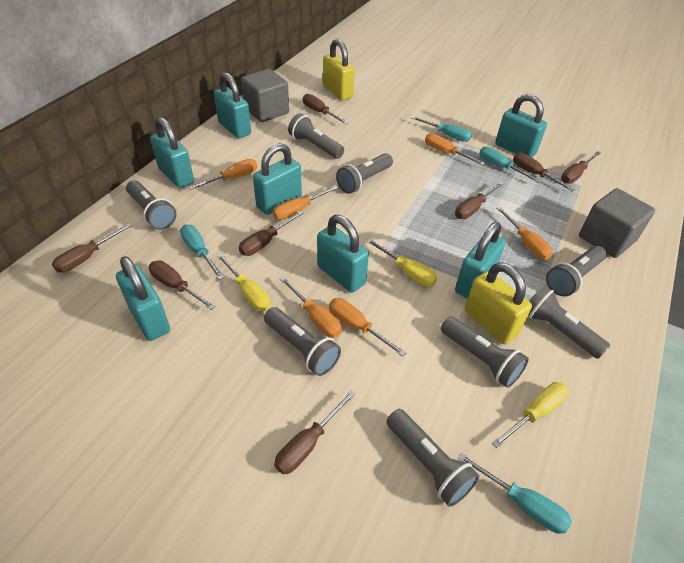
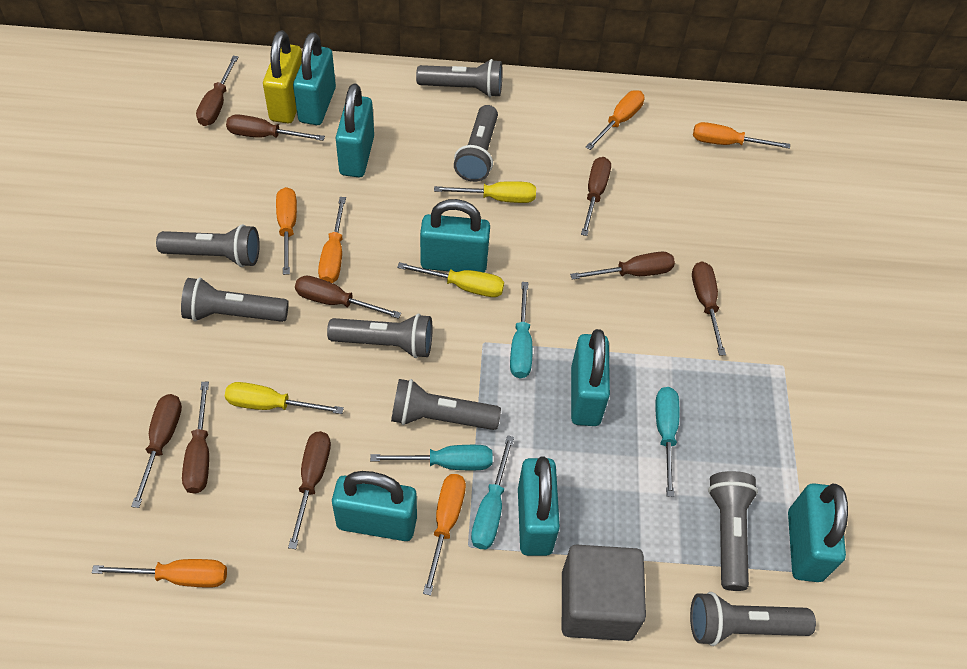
brown screwdriver: 8 -> 9
grey cube: 2 -> 1
yellow padlock: 2 -> 1

